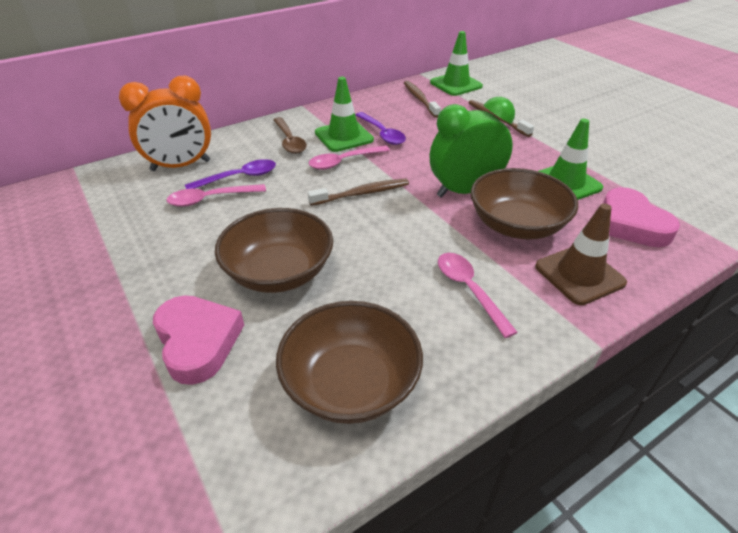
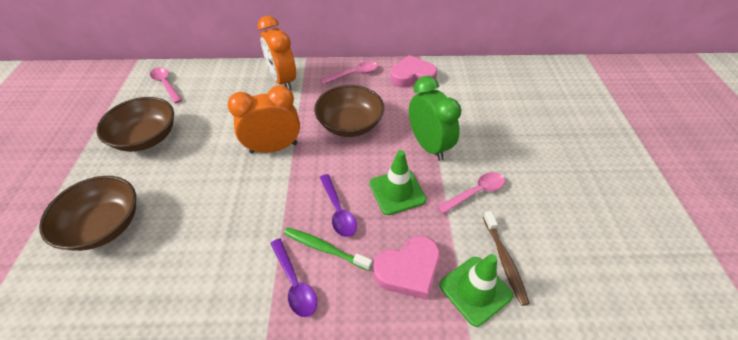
brown spoon: 1 -> 0
brown toothbrush: 3 -> 1
brown traffic cone: 1 -> 0
green toothbrush: 0 -> 1
green traffic cone: 3 -> 2
orange clock: 1 -> 2

